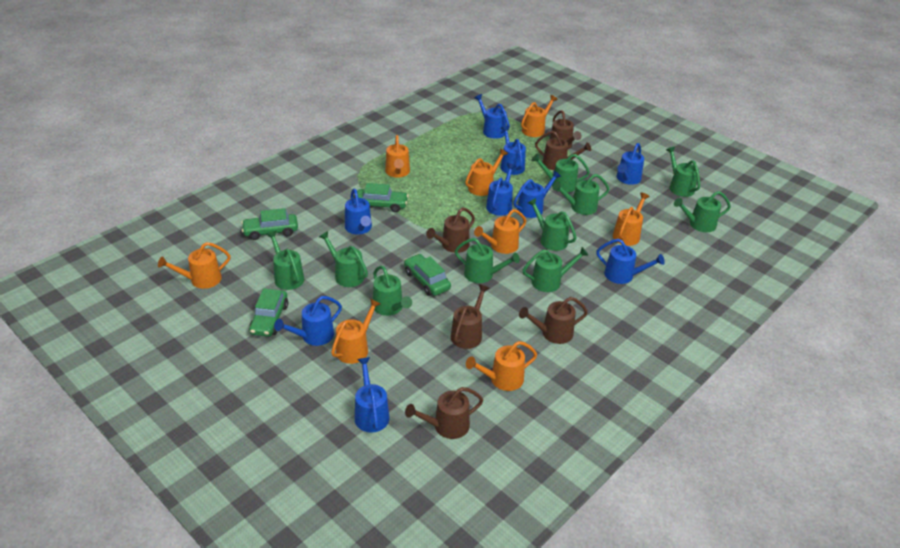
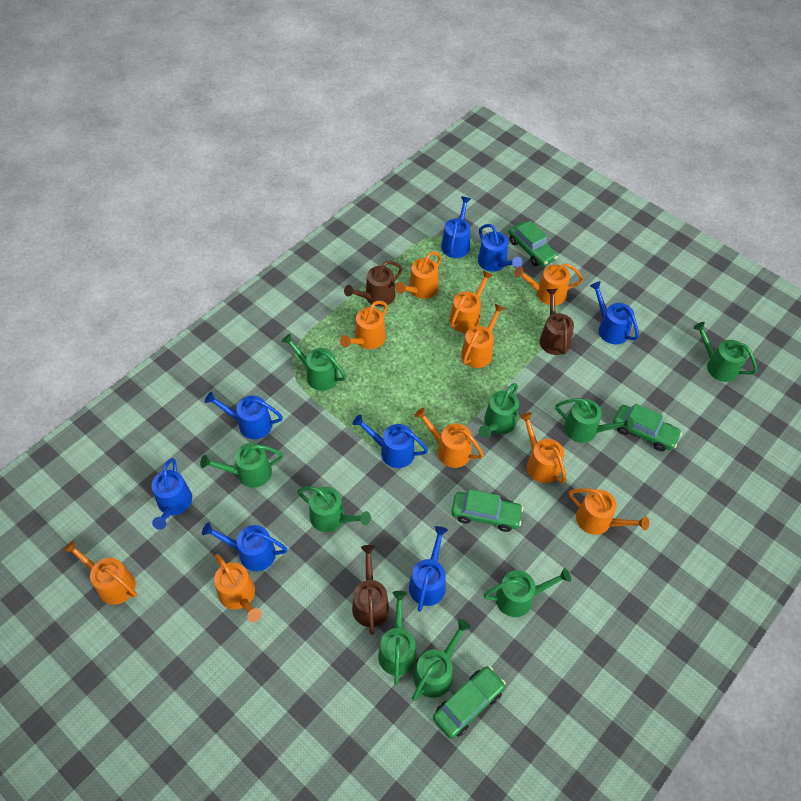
blue watering can: 9 -> 8
brown watering can: 6 -> 3
green watering can: 10 -> 9
orange watering can: 8 -> 10

